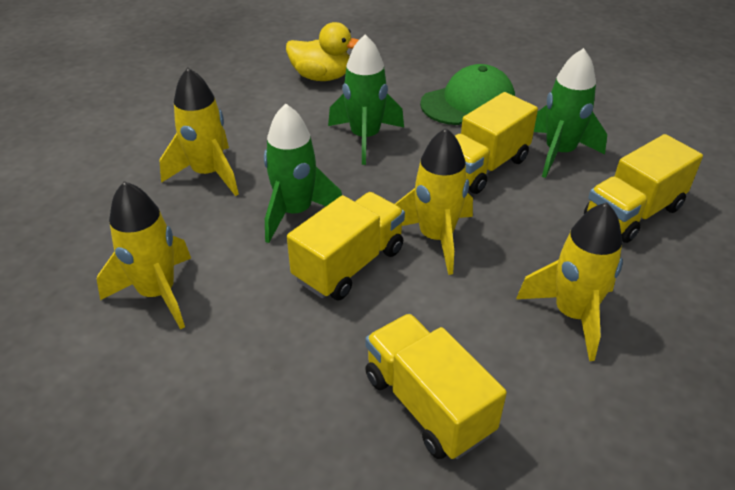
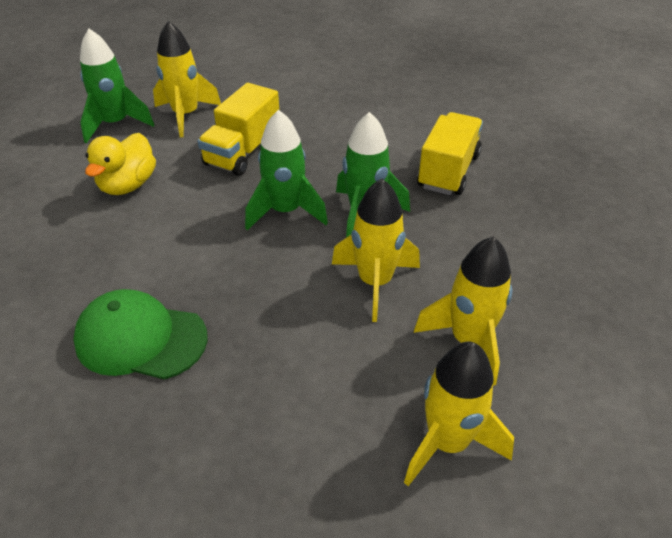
yellow truck: 4 -> 2

